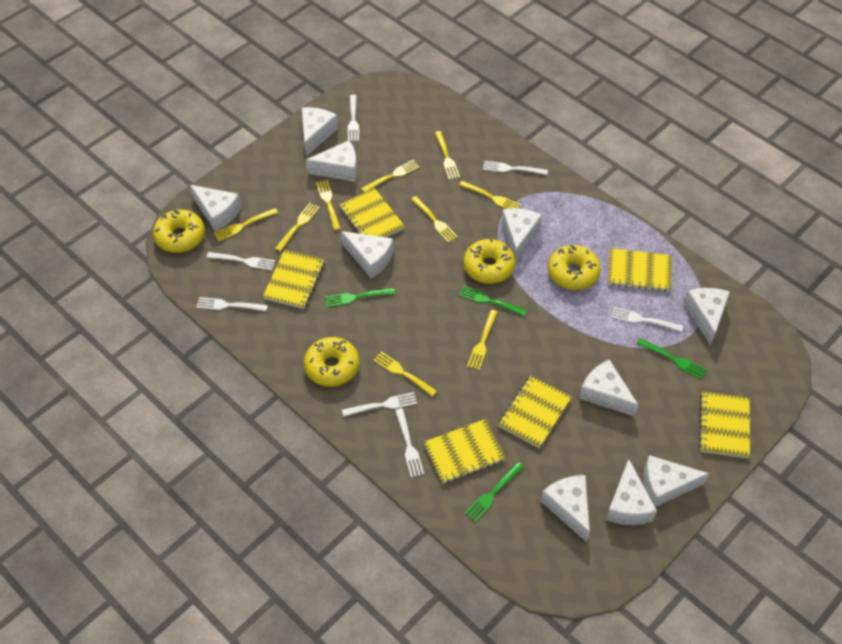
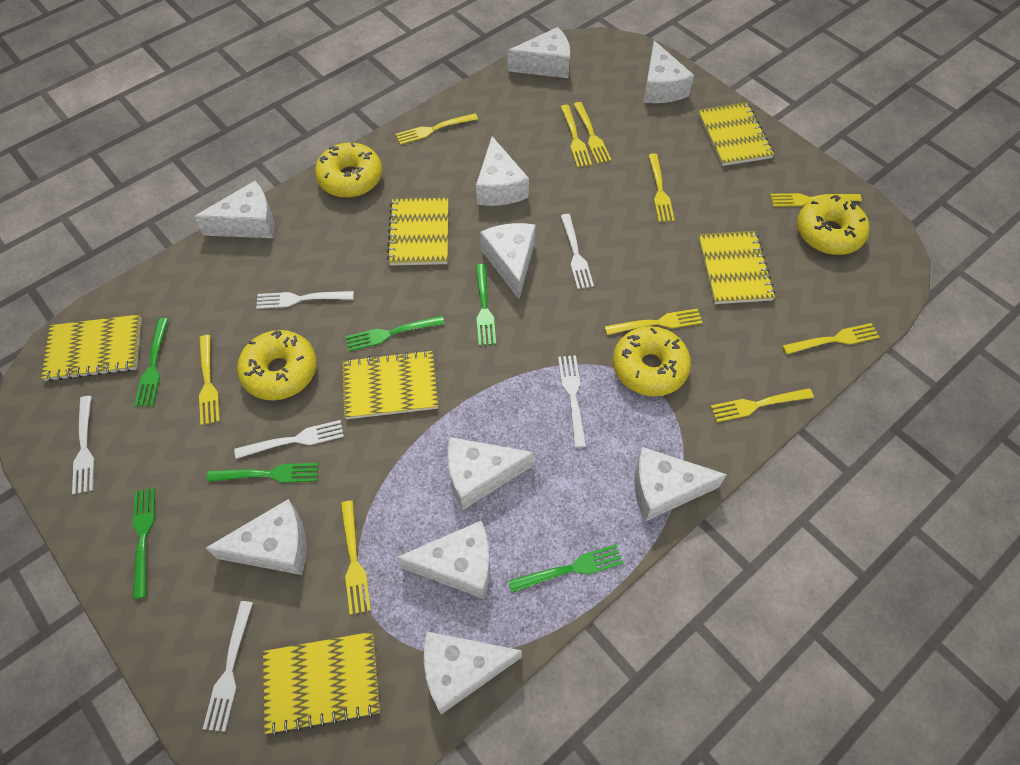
green fork: 4 -> 6
white fork: 7 -> 6
yellow fork: 9 -> 10

